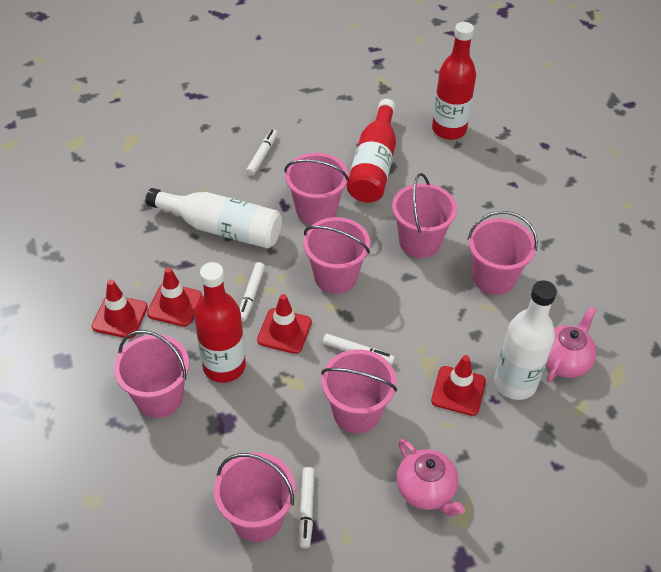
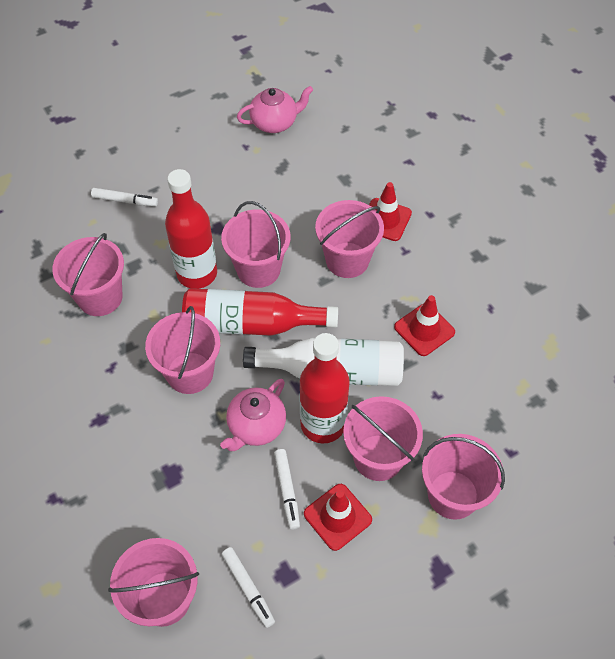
red traffic cone: 4 -> 3
white bottle: 2 -> 1
white marker: 4 -> 3

